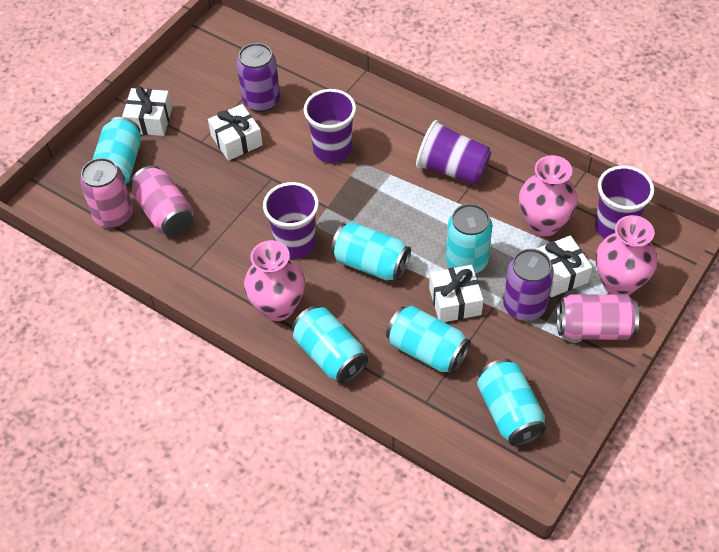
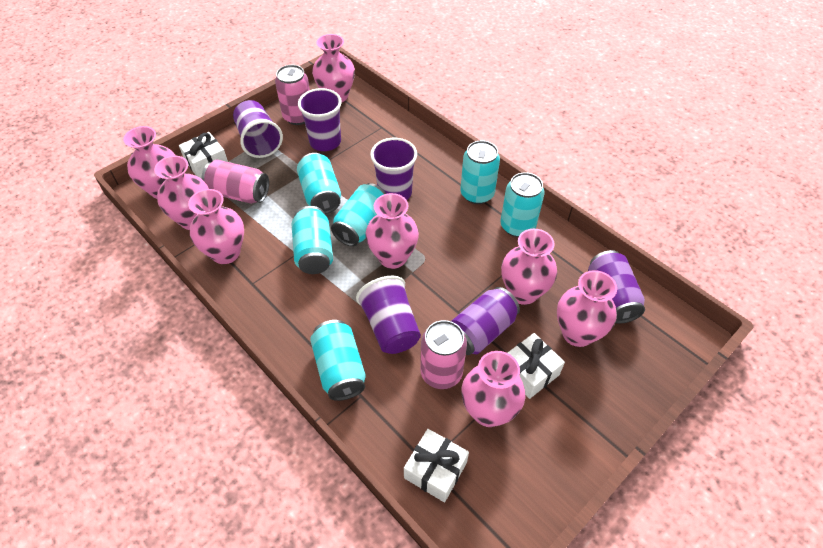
pink vase: 3 -> 8
white gift: 4 -> 3

